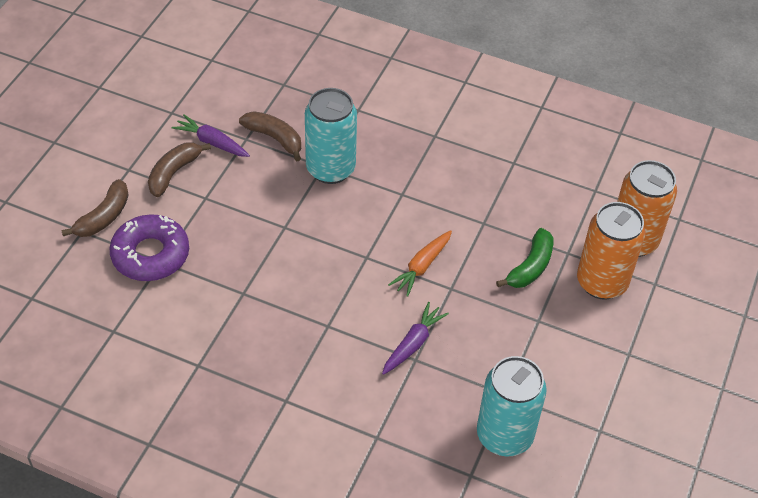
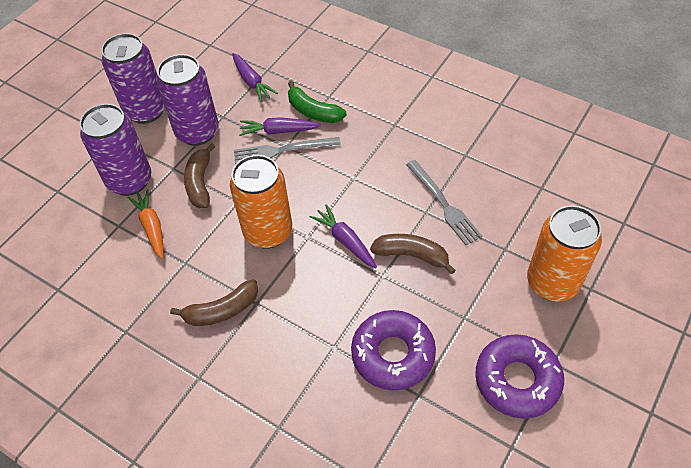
grey fork: 0 -> 2
purple can: 0 -> 3
purple carrot: 2 -> 3
purple donut: 1 -> 2
turquoise can: 2 -> 0

